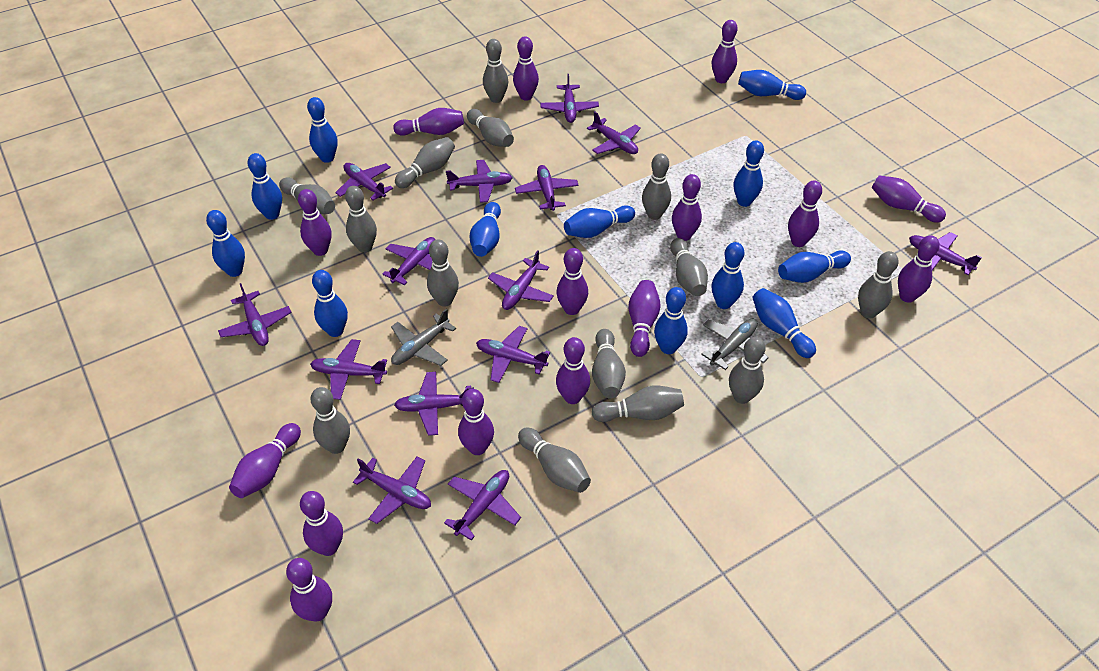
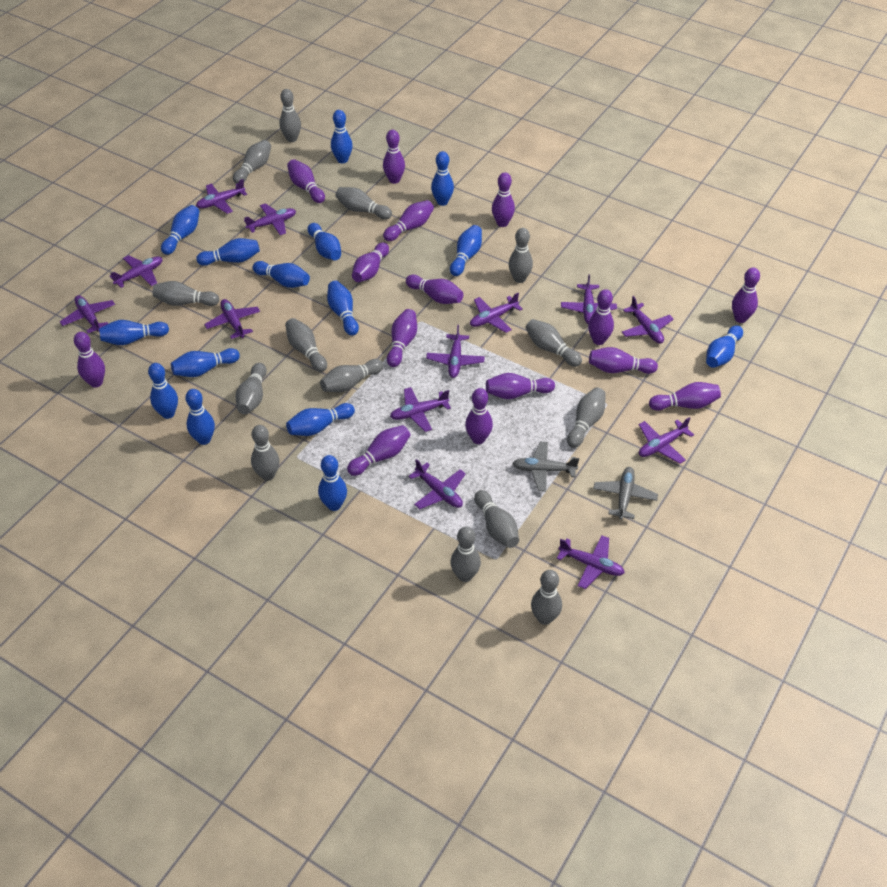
blue bowling pin: 12 -> 15
purple plane: 14 -> 13

